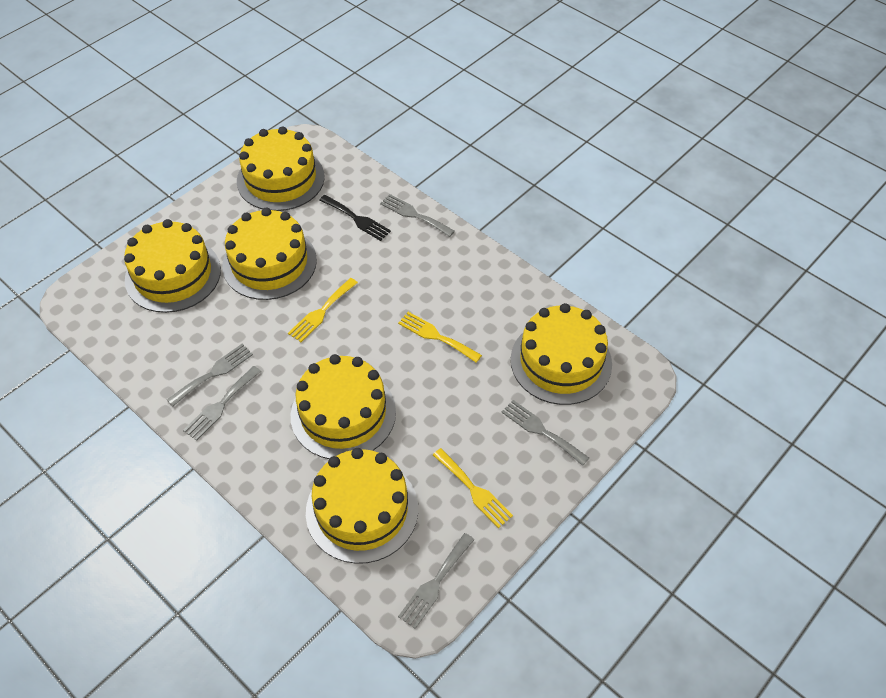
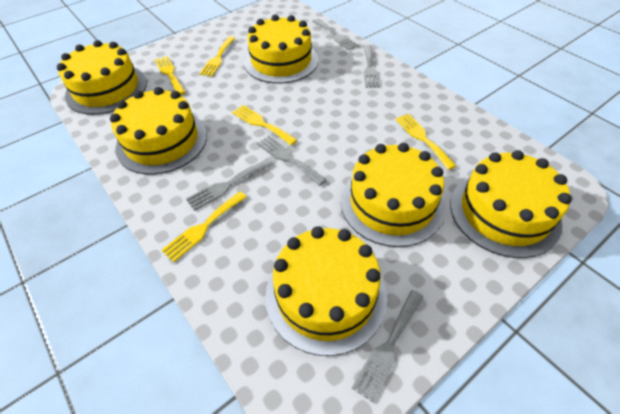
black fork: 1 -> 0
yellow fork: 3 -> 5

